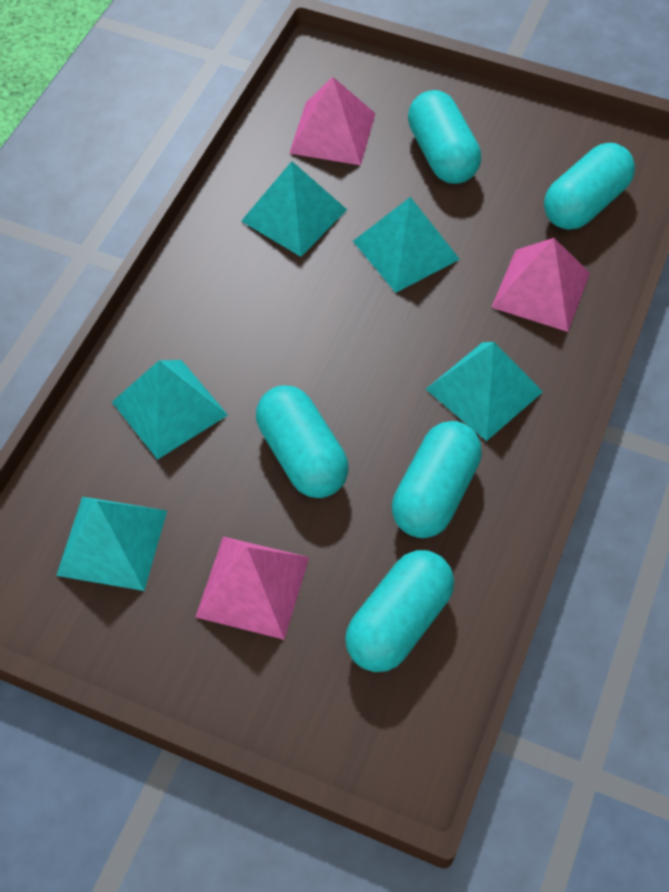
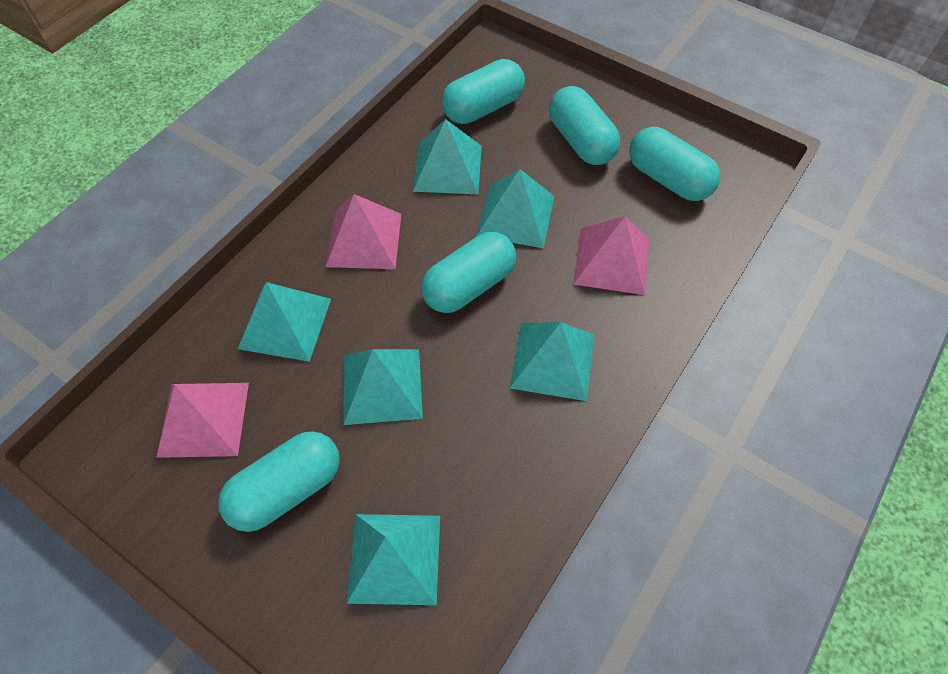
turquoise pyramid: 5 -> 6

